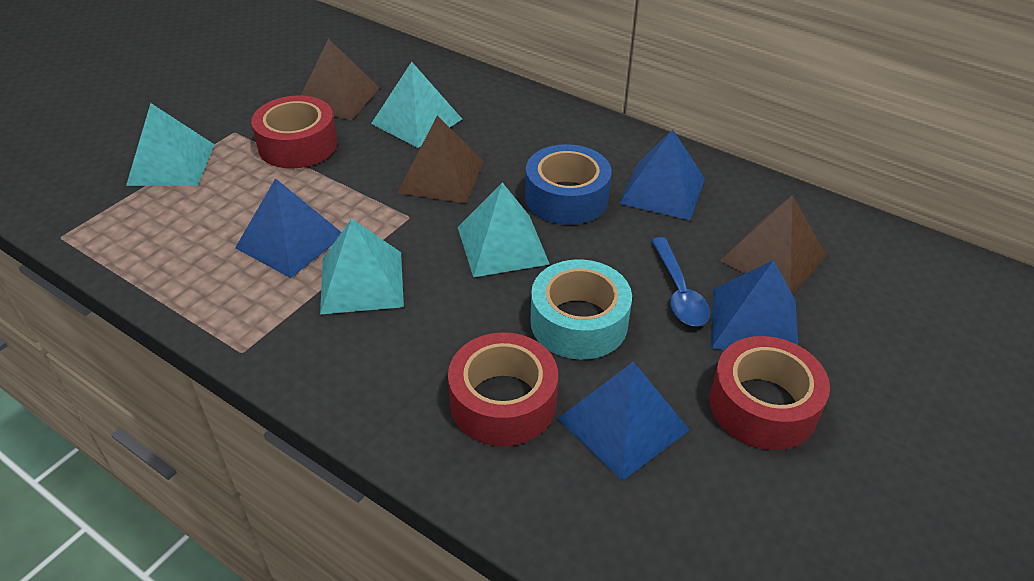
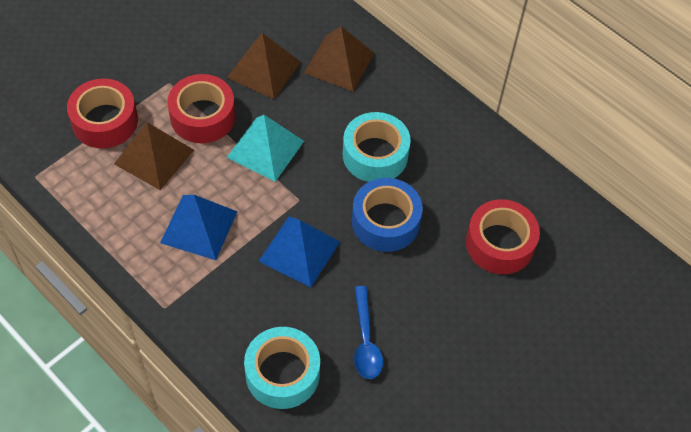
blue pyramid: 4 -> 2
turquoise pyramid: 4 -> 1
turquoise tape: 1 -> 2

